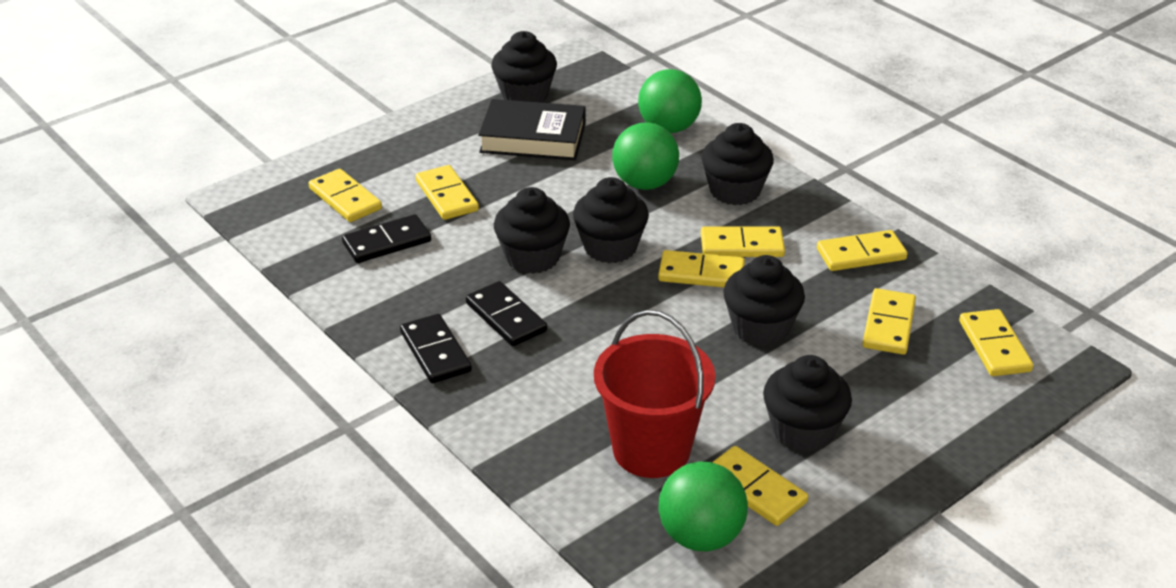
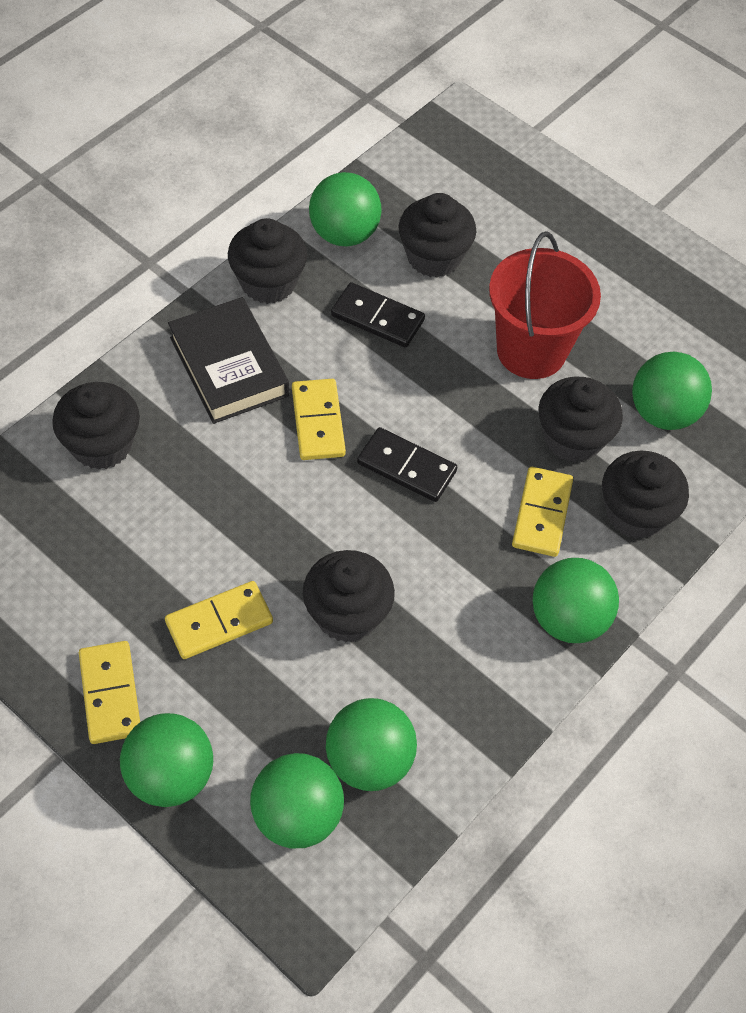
black domino: 3 -> 2
green ball: 3 -> 6
yellow domino: 8 -> 4

